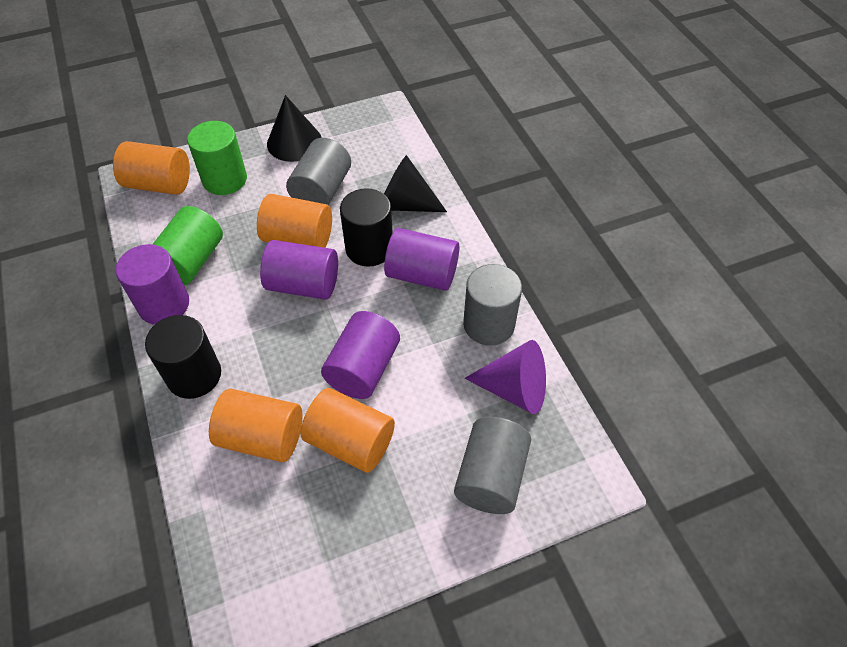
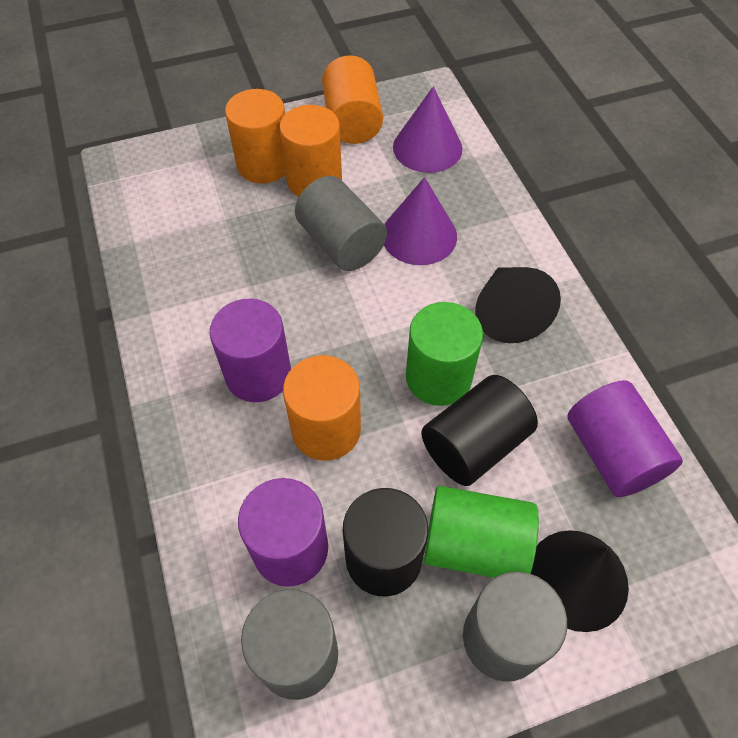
purple cone: 1 -> 2
purple cylinder: 4 -> 3

